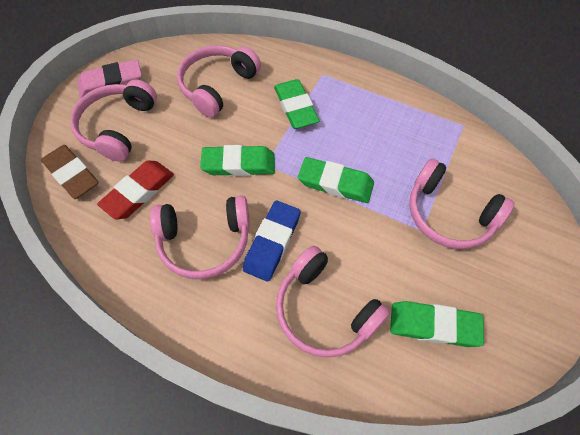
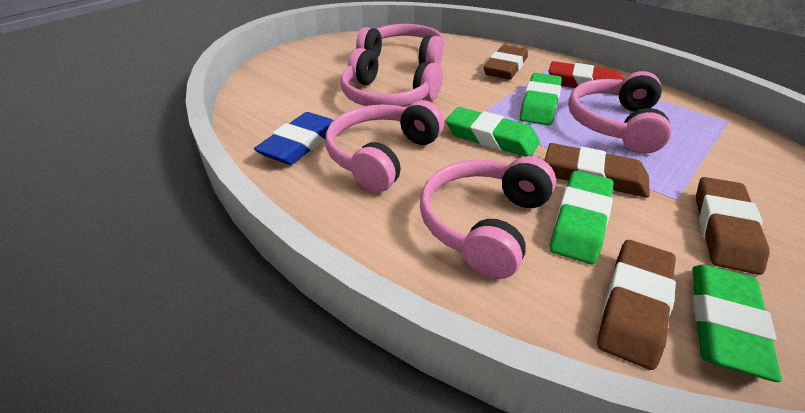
brown eraser: 1 -> 4
pink eraser: 1 -> 0

